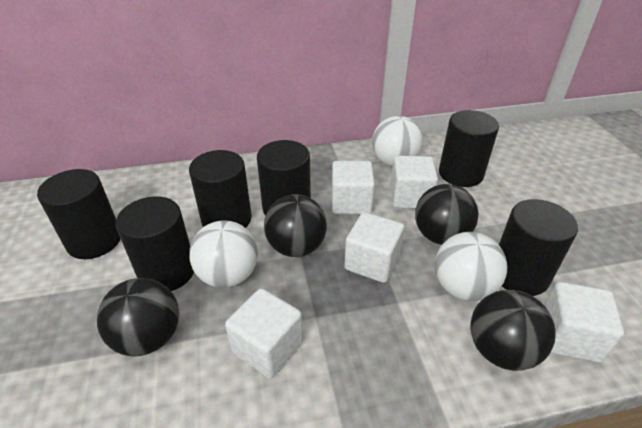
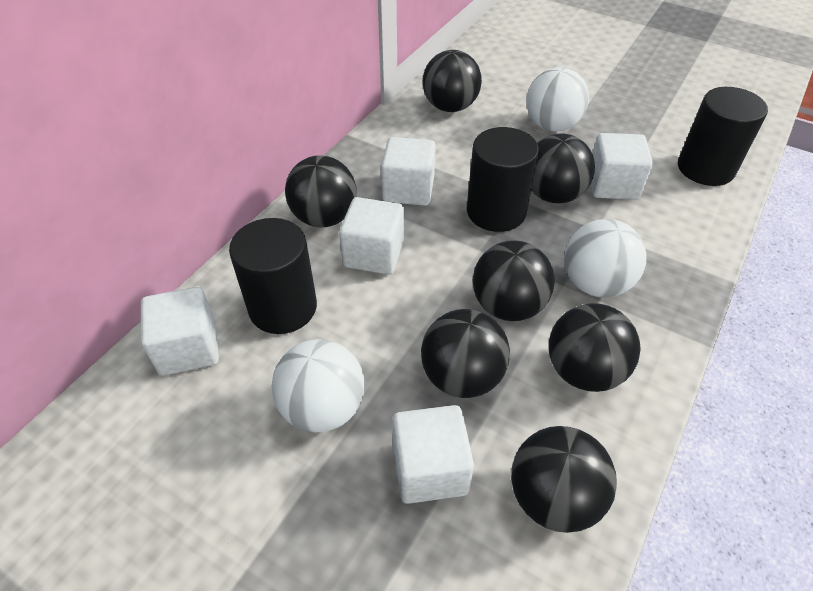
black ball: 4 -> 7
black cylinder: 6 -> 3

